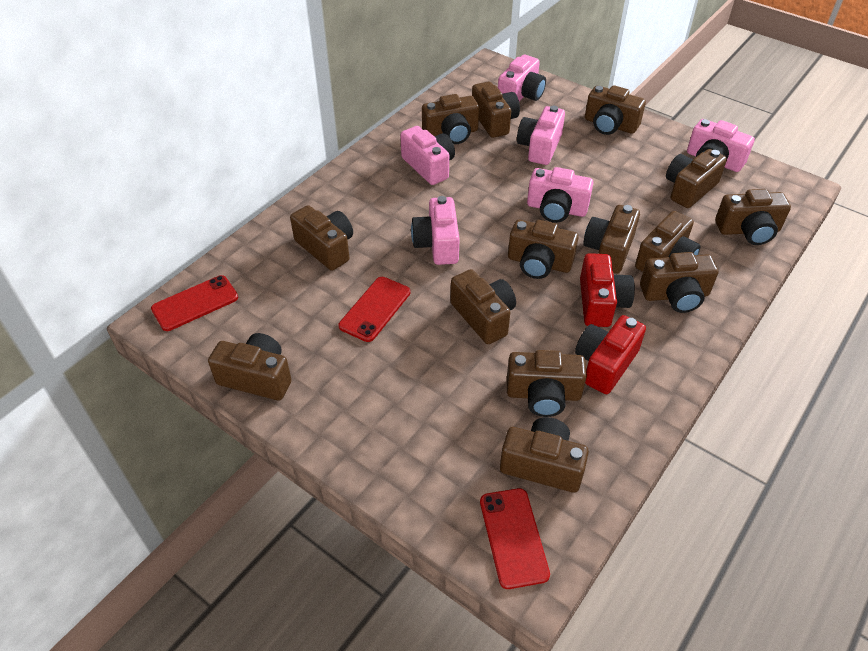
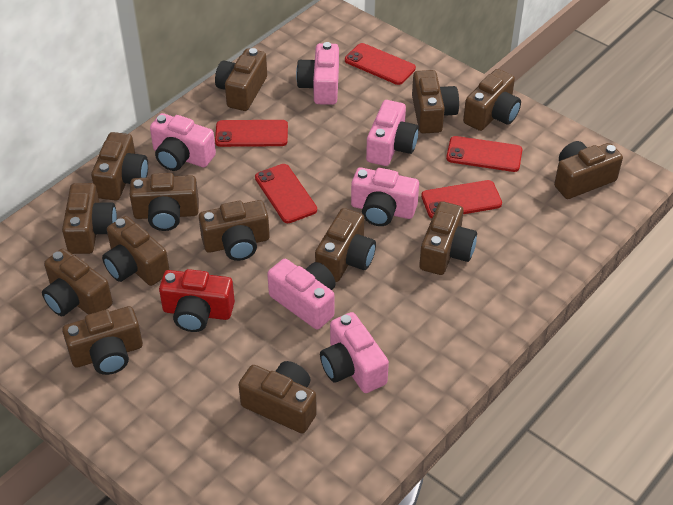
red camera: 2 -> 1
red phone: 3 -> 5

